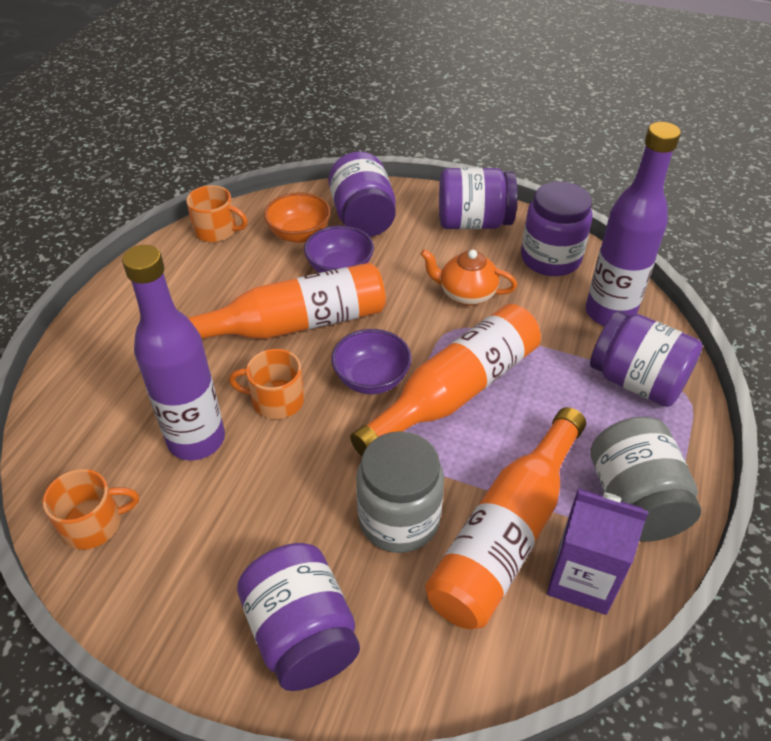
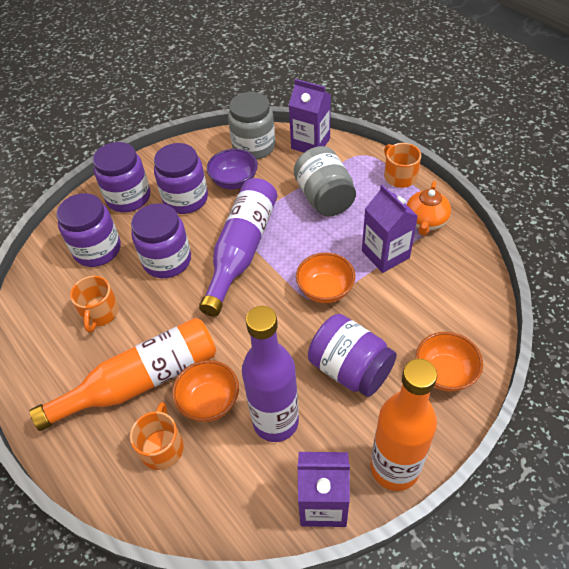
orange bottle: 3 -> 2
orange bowl: 1 -> 3
purple bowl: 2 -> 1
purple carton: 1 -> 3

